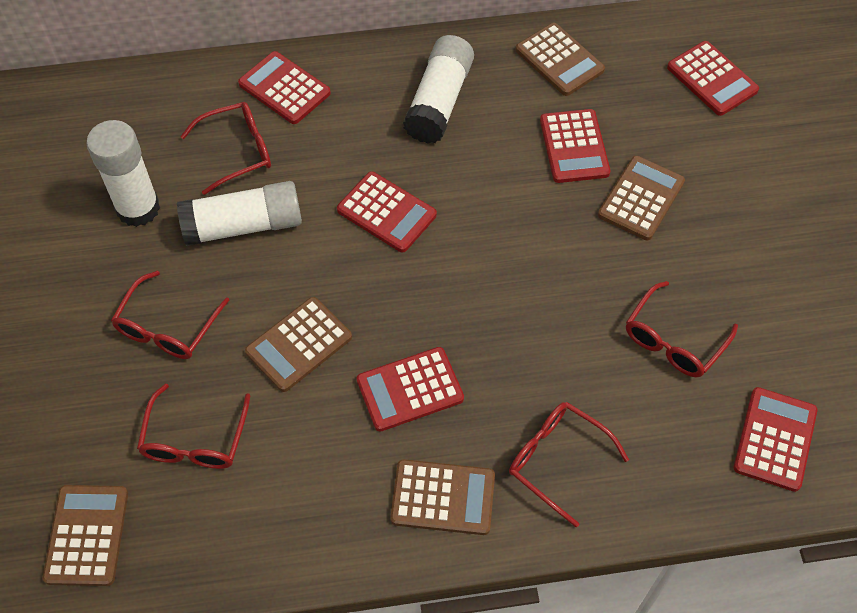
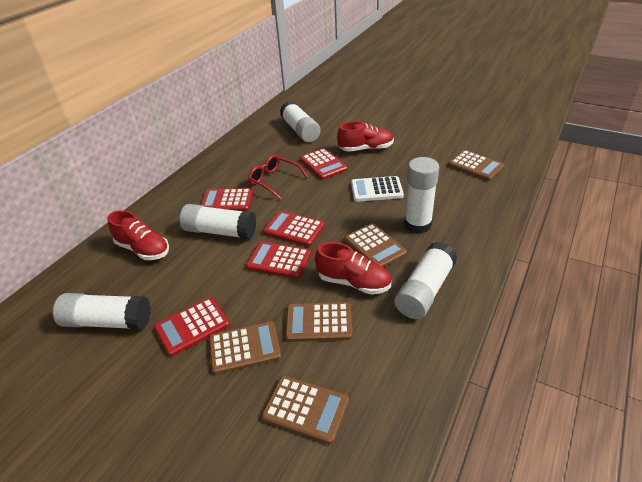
red calculator: 6 -> 5
red glasses: 5 -> 1
red shoe: 0 -> 3
white calculator: 0 -> 1
white glue stick: 3 -> 5

